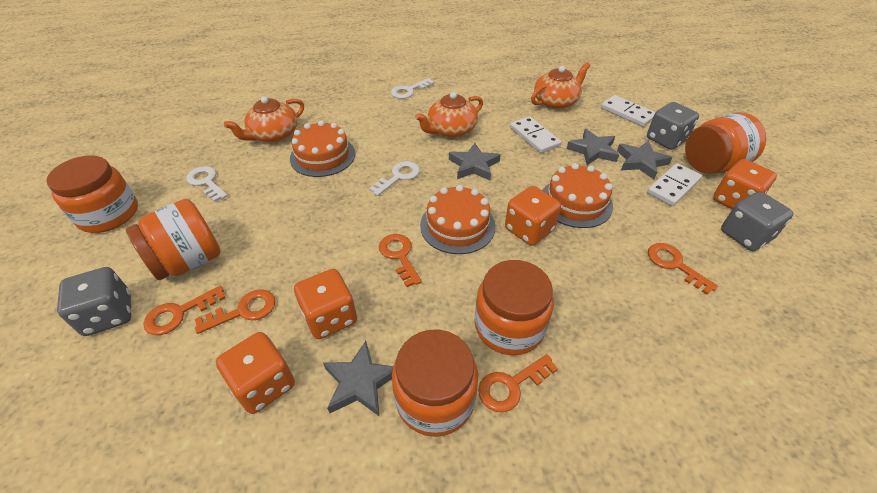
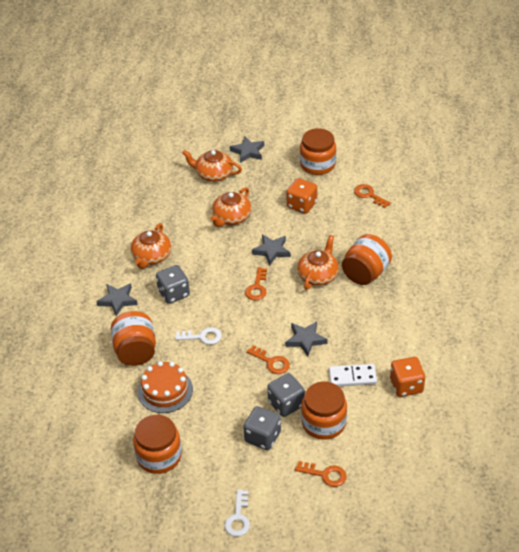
orange cake: 3 -> 1
orange dice: 4 -> 2
orange key: 5 -> 4
orange teapot: 3 -> 4
white domino: 3 -> 1
white key: 3 -> 2

